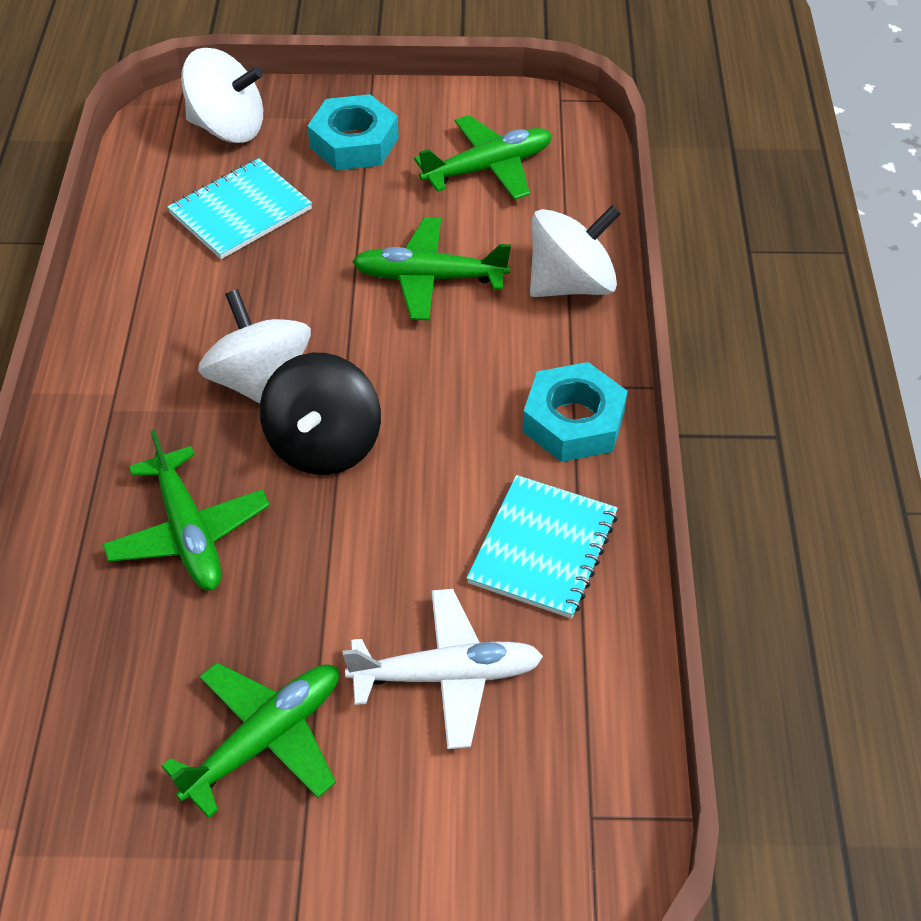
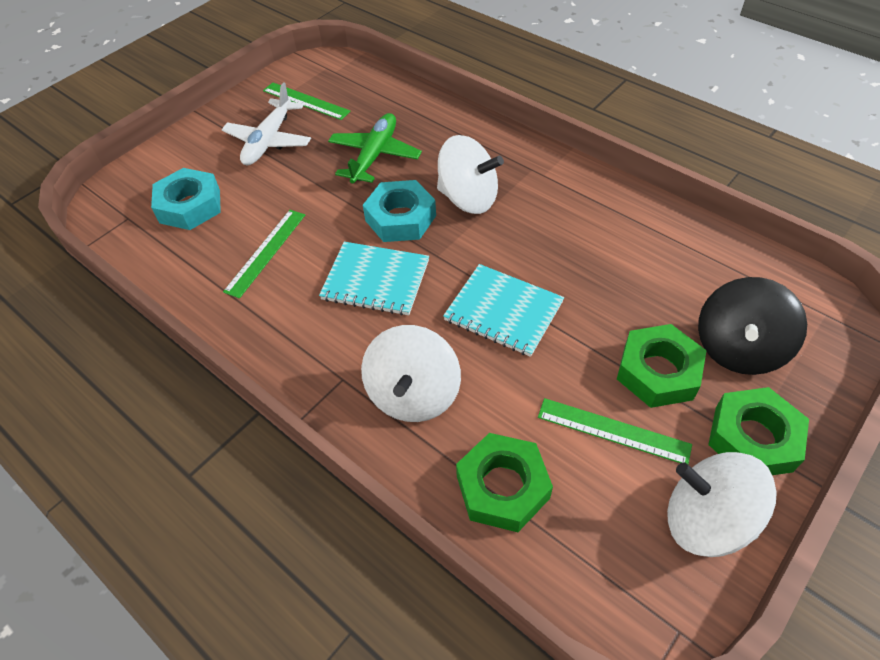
green nut: 0 -> 3
green plane: 4 -> 1
green ruler: 0 -> 3

